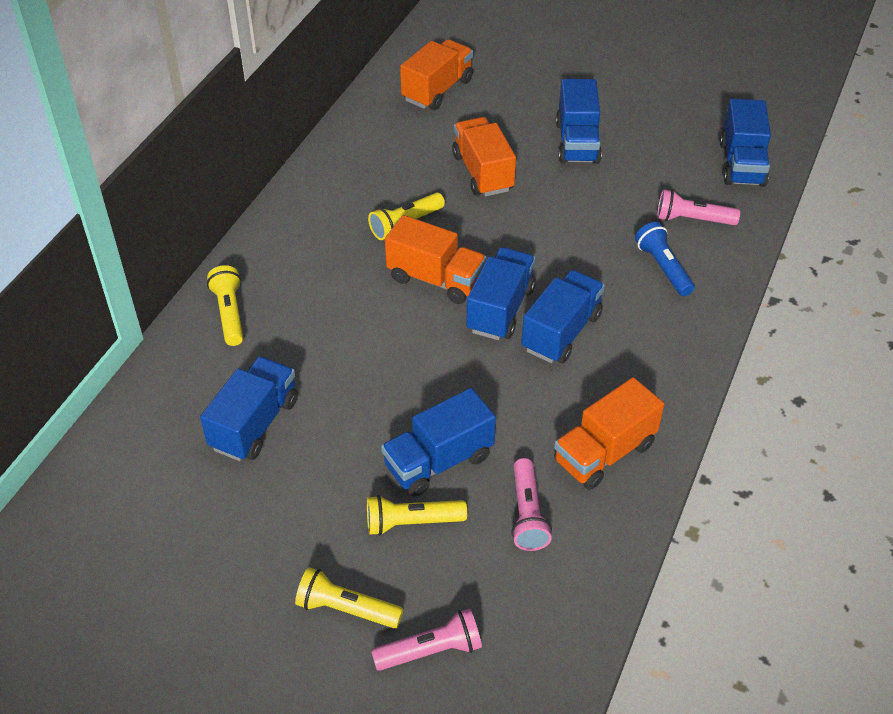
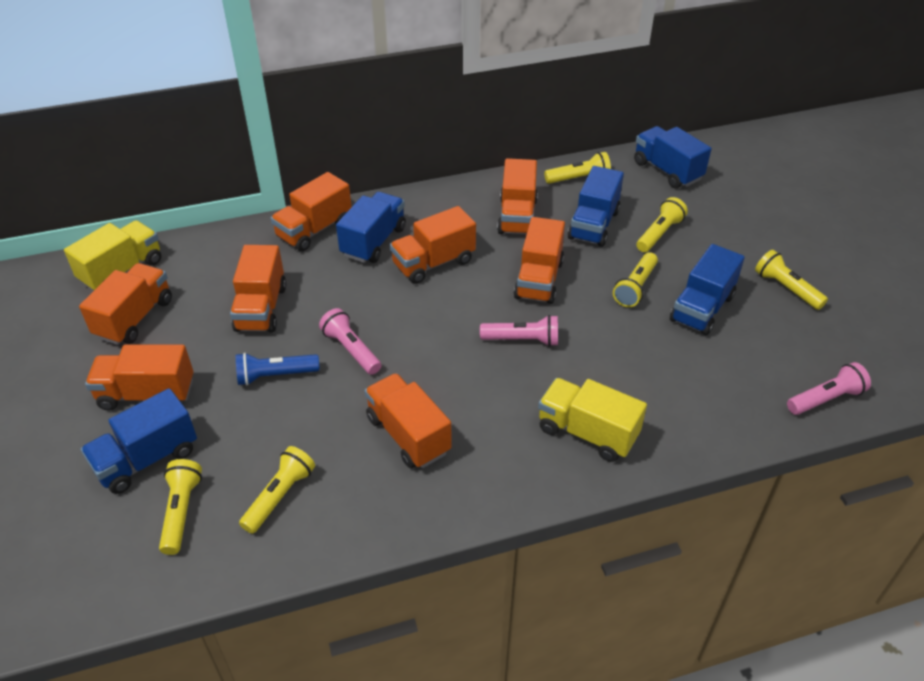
blue truck: 6 -> 5
orange truck: 4 -> 8
yellow flashlight: 4 -> 6
yellow truck: 0 -> 2

